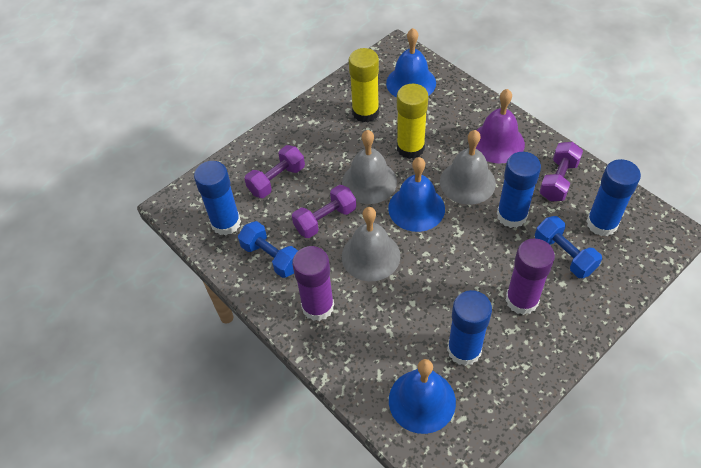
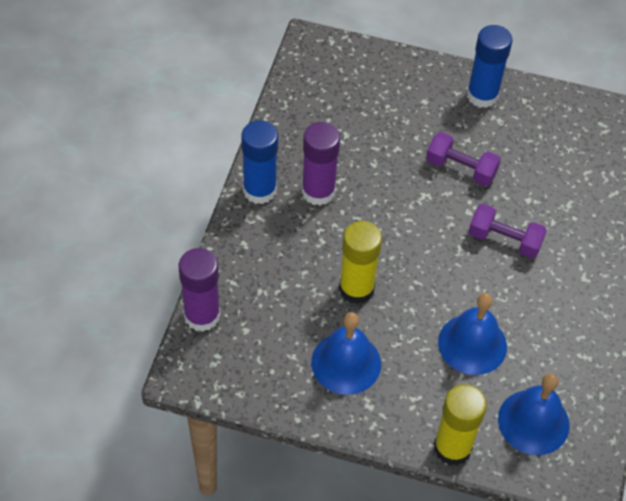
blue dumbbell: 2 -> 0
blue glue stick: 4 -> 2
grey bell: 3 -> 0
purple bell: 1 -> 0
purple dumbbell: 3 -> 2

